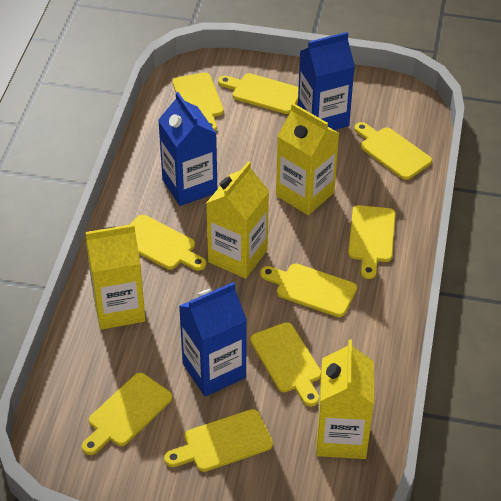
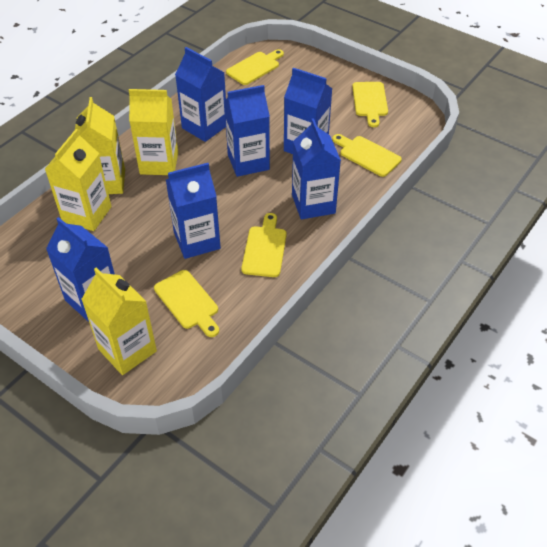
blue carton: 3 -> 6
yellow cutting board: 9 -> 5

